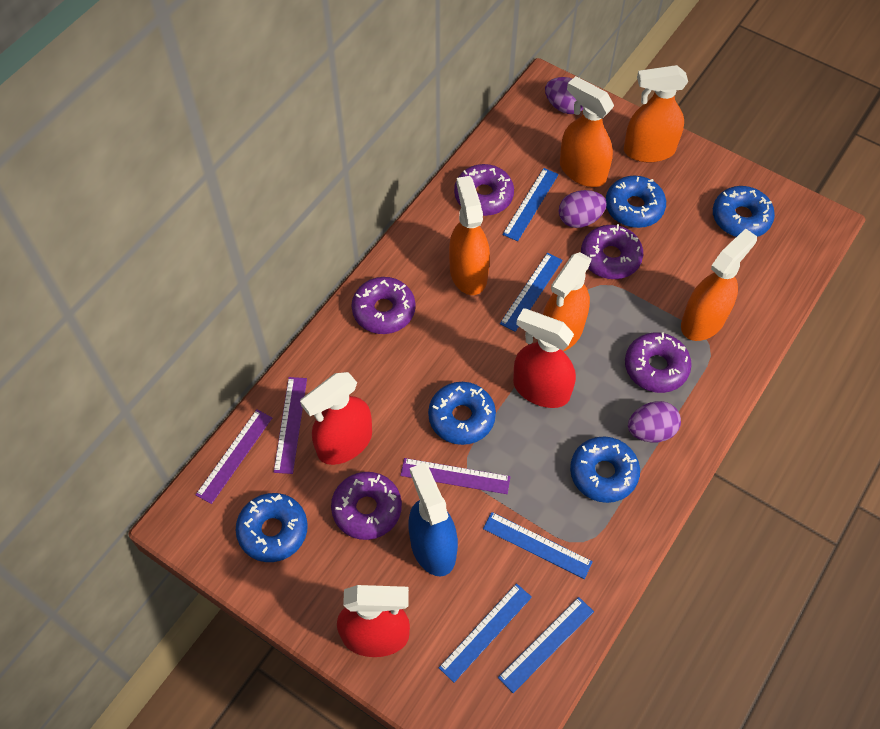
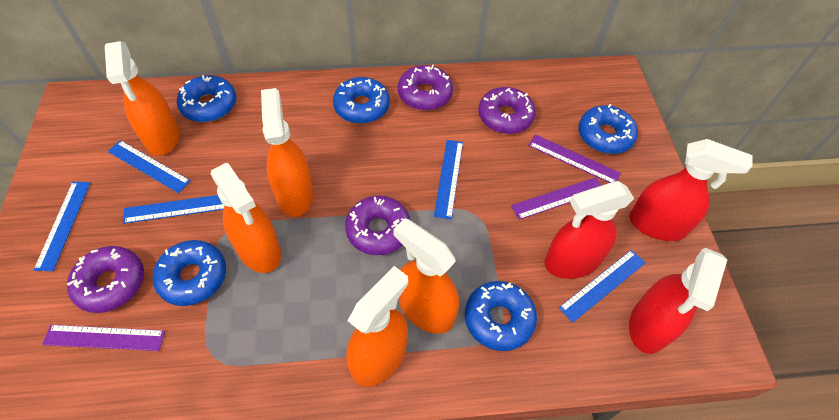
blue spray bottle: 1 -> 0
purple donut: 5 -> 4
purple egg: 3 -> 0

